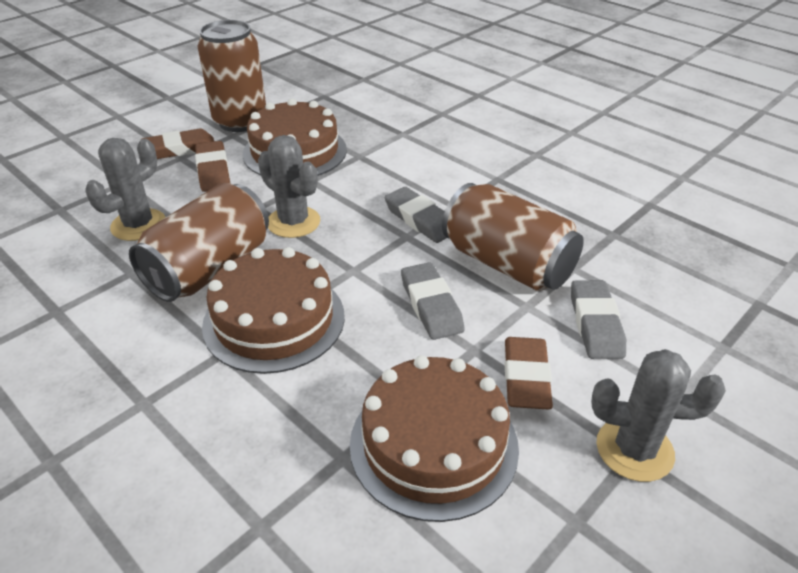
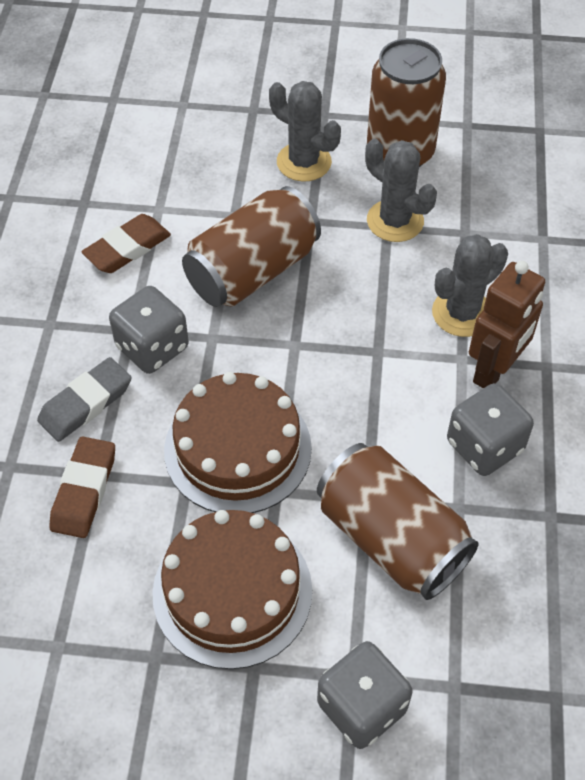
brown cake: 3 -> 2
brown eraser: 3 -> 2
brown robot: 0 -> 1
grey dice: 0 -> 3
grey eraser: 3 -> 1

